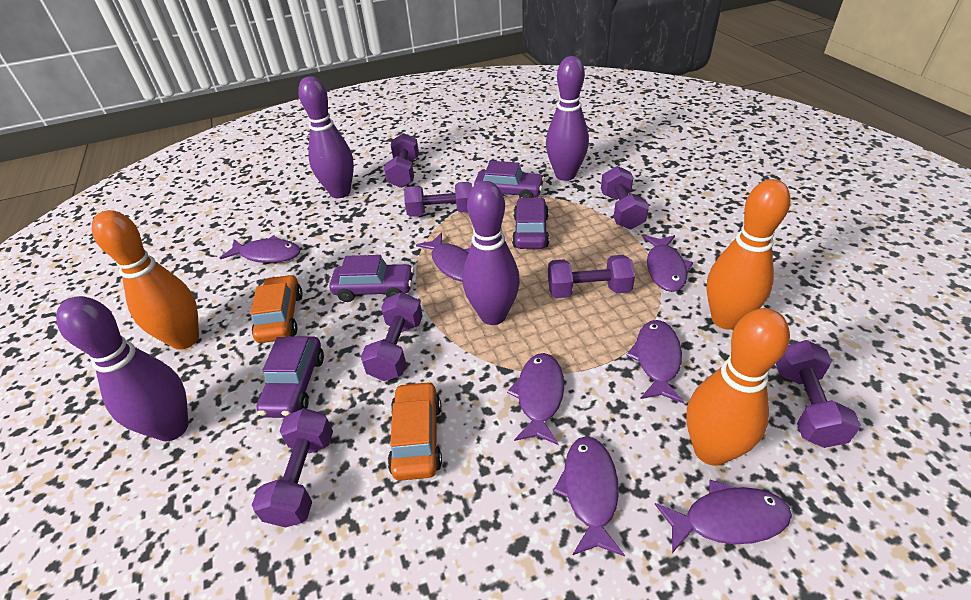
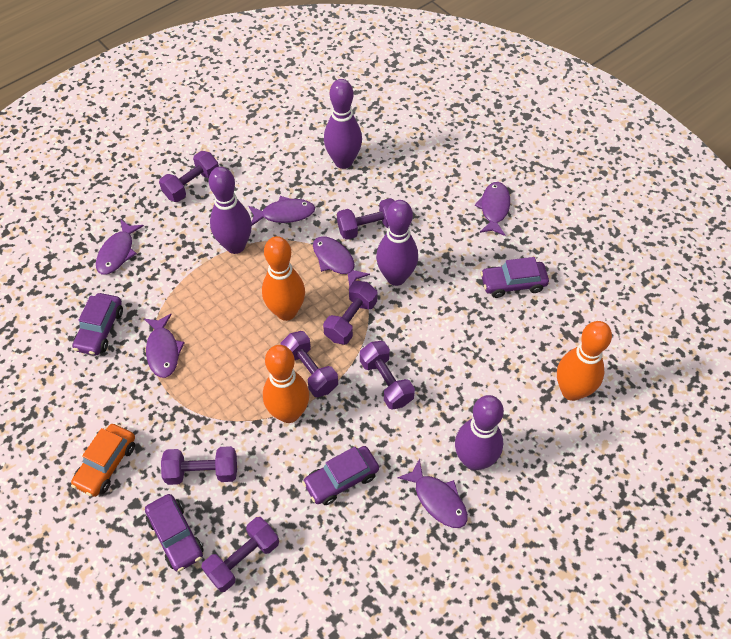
orange car: 2 -> 1
purple fish: 7 -> 6

